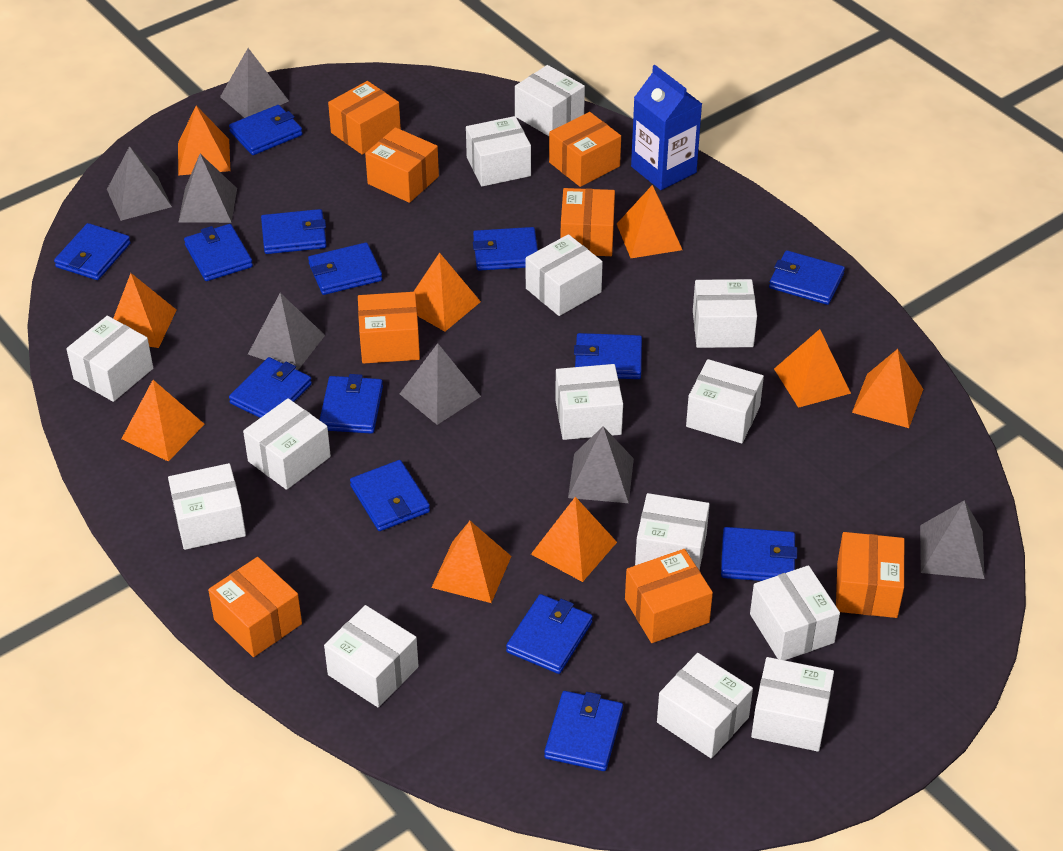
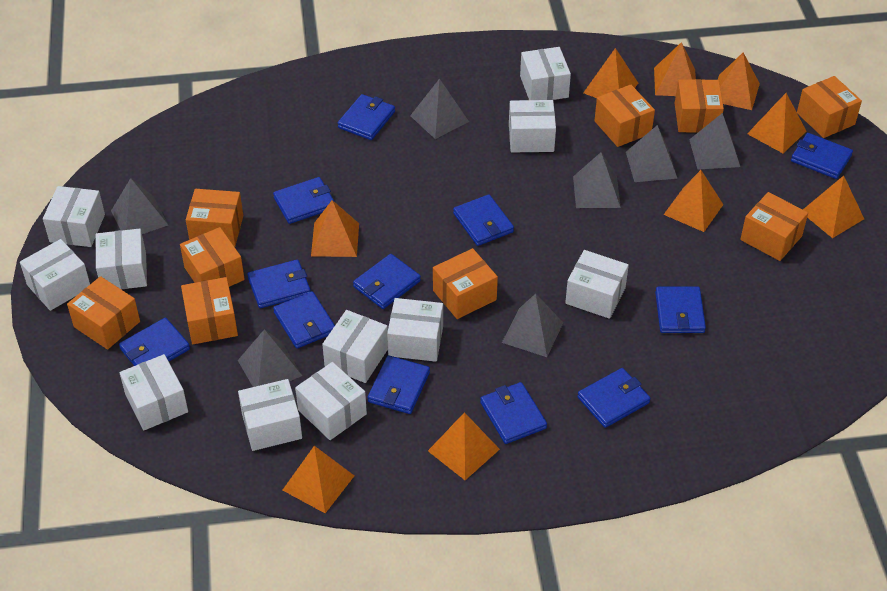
blue carton: 1 -> 0
blue wallet: 14 -> 12
orange box: 8 -> 9
white box: 14 -> 11

